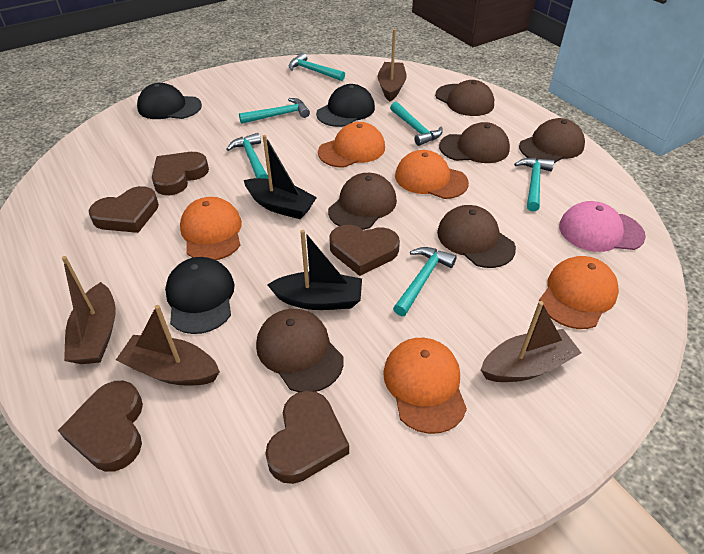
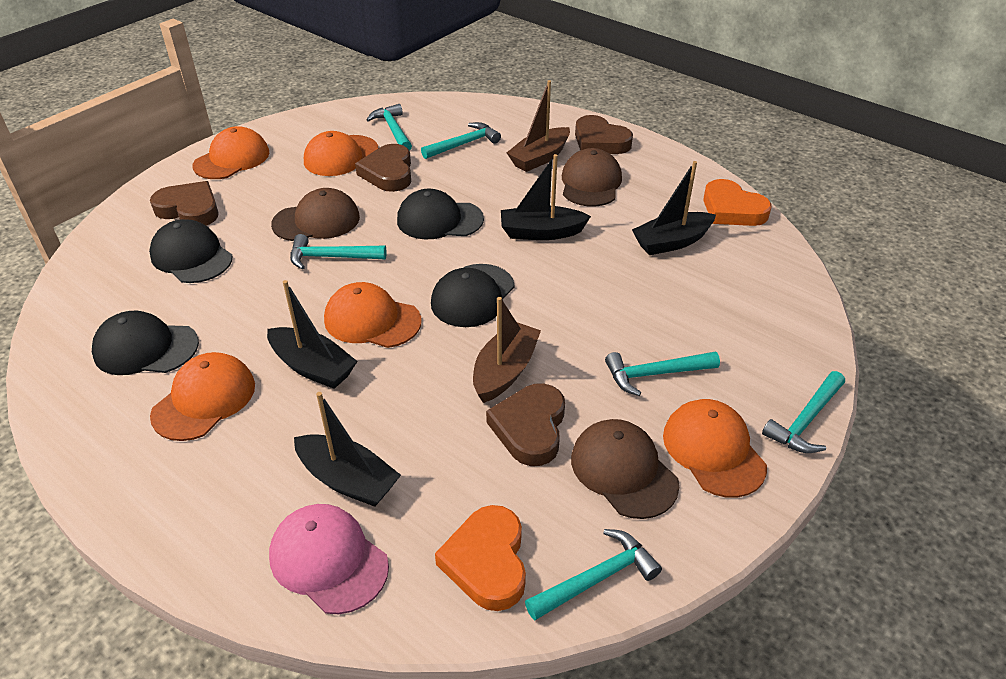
black boat: 2 -> 4
black cap: 3 -> 4
brown boat: 4 -> 2
brown cap: 6 -> 3
brown heart: 5 -> 4
orange heart: 0 -> 2

